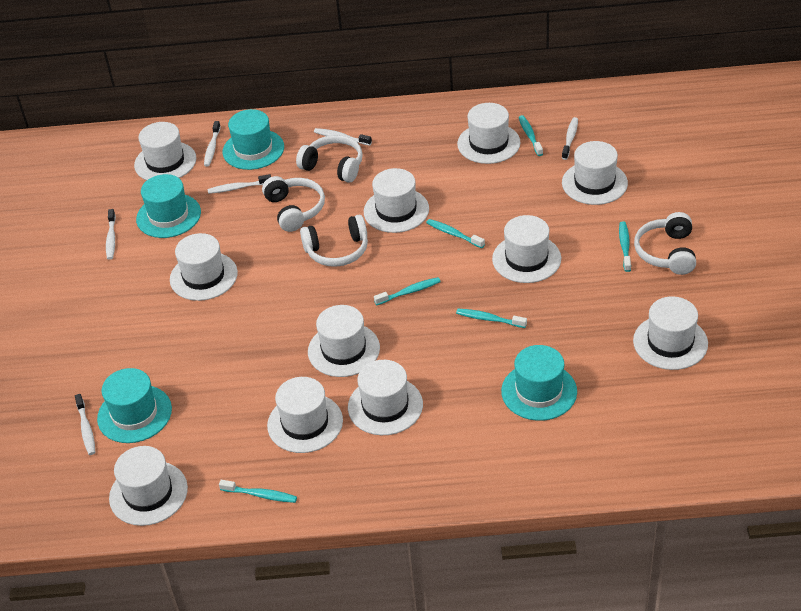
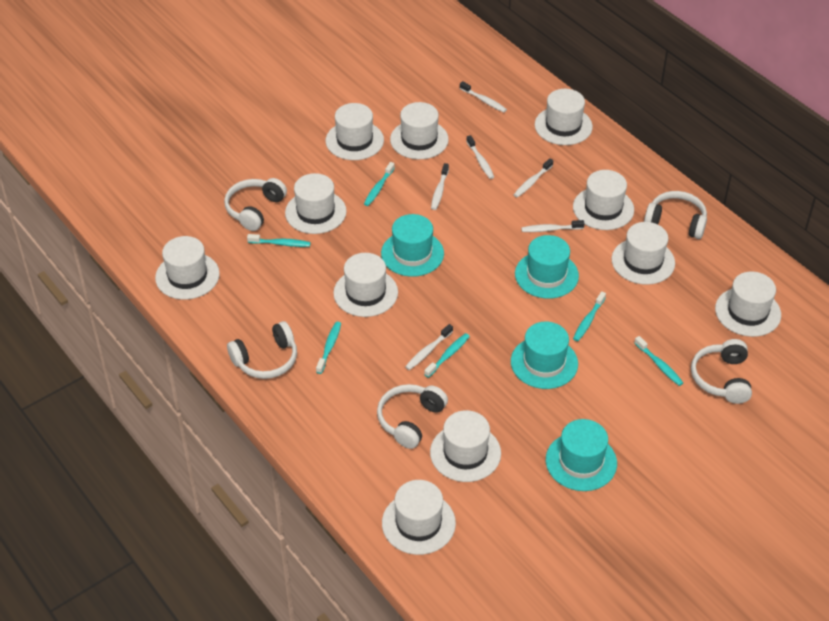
white headphones: 4 -> 5

